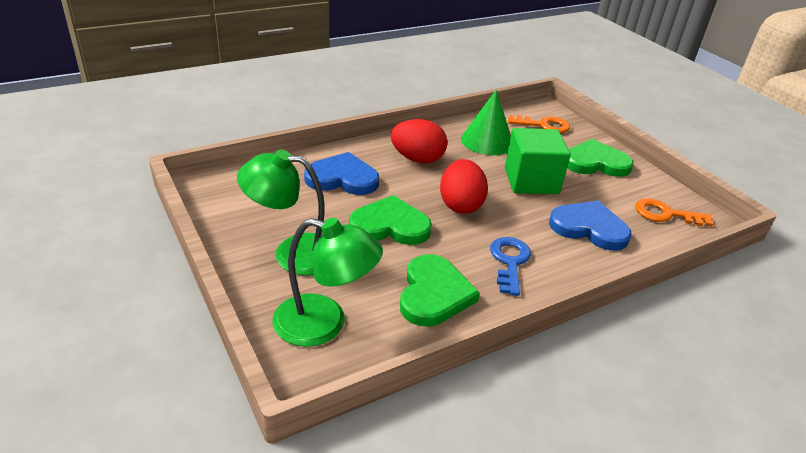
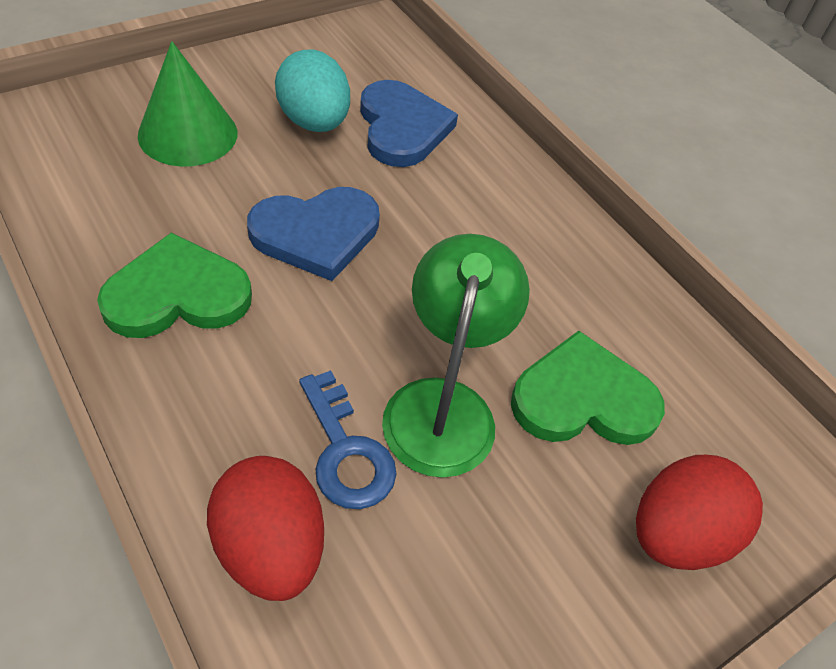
green cube: 1 -> 0
green heart: 3 -> 2
green lamp: 2 -> 1
orange key: 2 -> 0
turquoise egg: 0 -> 1

